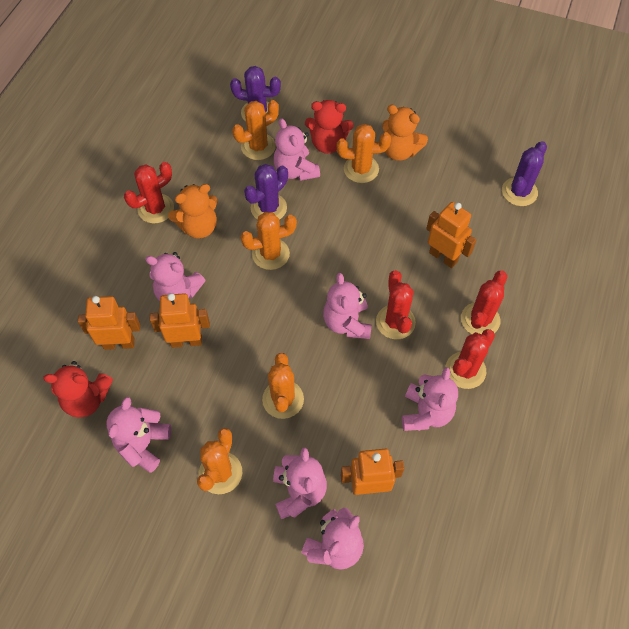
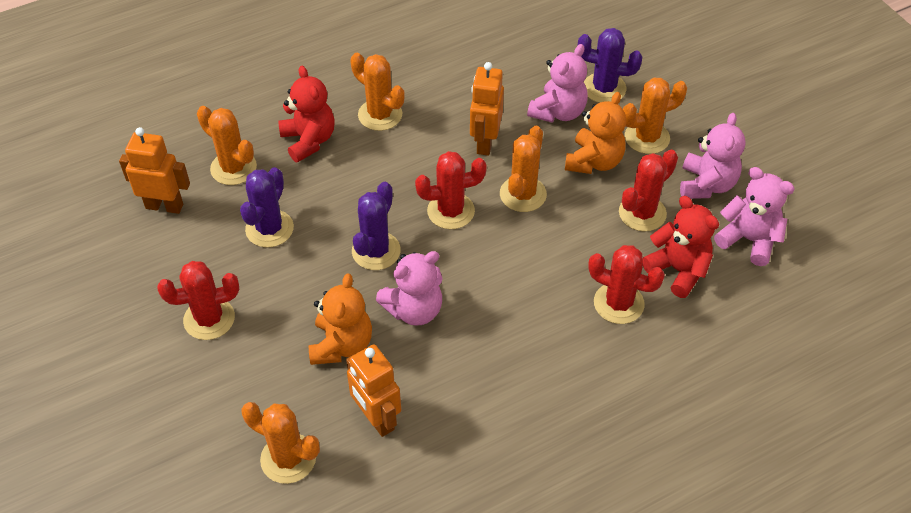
orange robot: 4 -> 3
pink teddy bear: 7 -> 4

